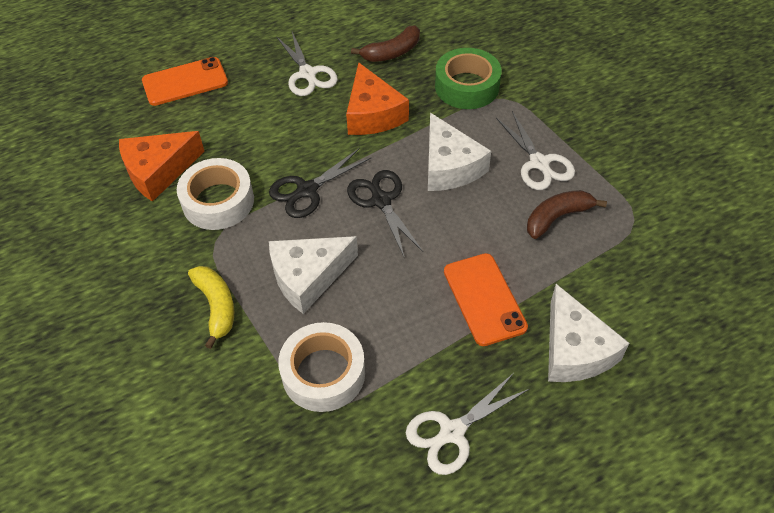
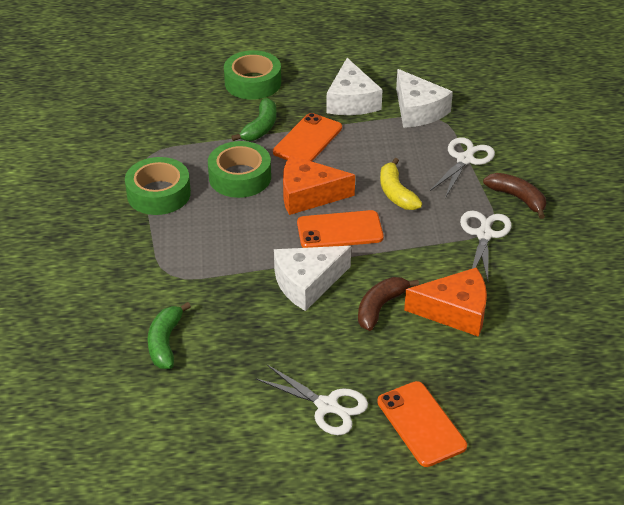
black scissors: 2 -> 0
green banana: 0 -> 2
green tape: 1 -> 3
orange phone: 2 -> 3
white tape: 2 -> 0

